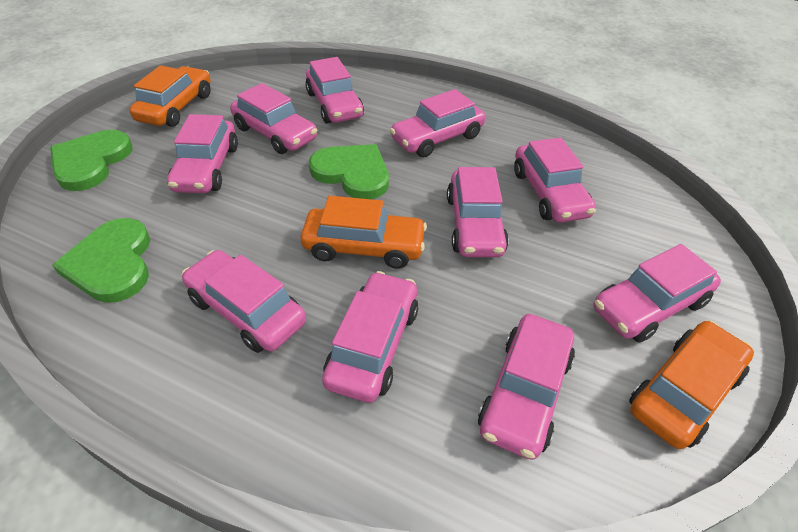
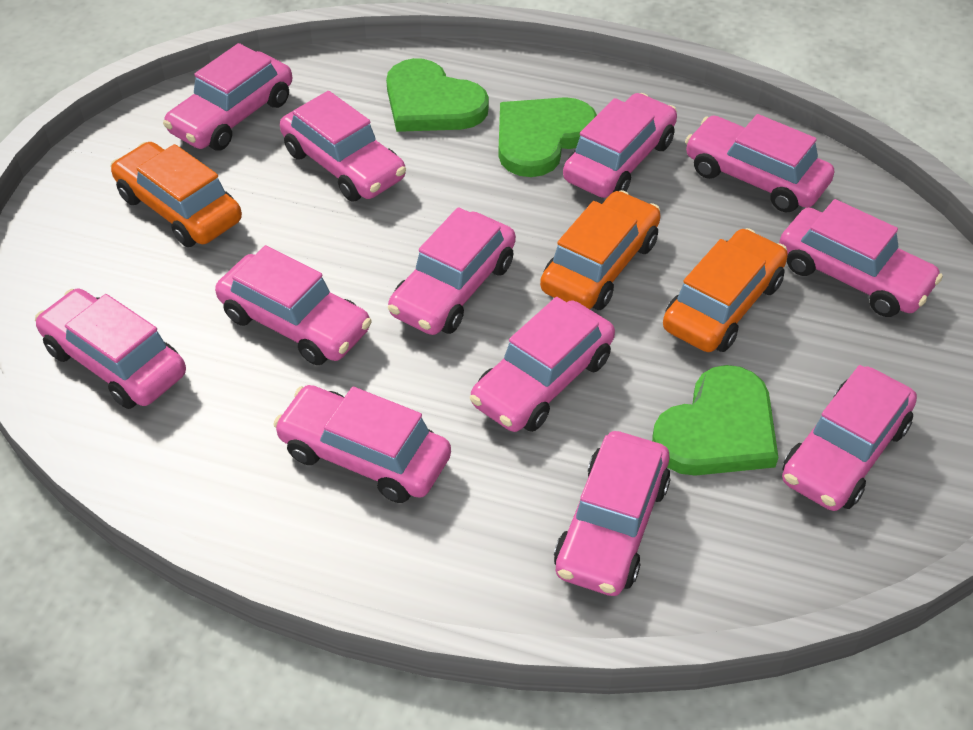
pink car: 10 -> 12

